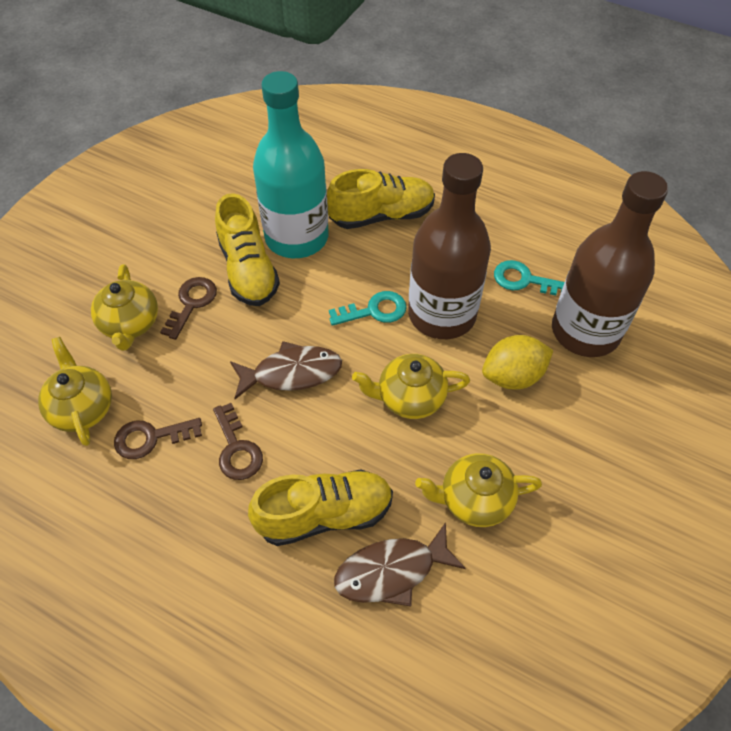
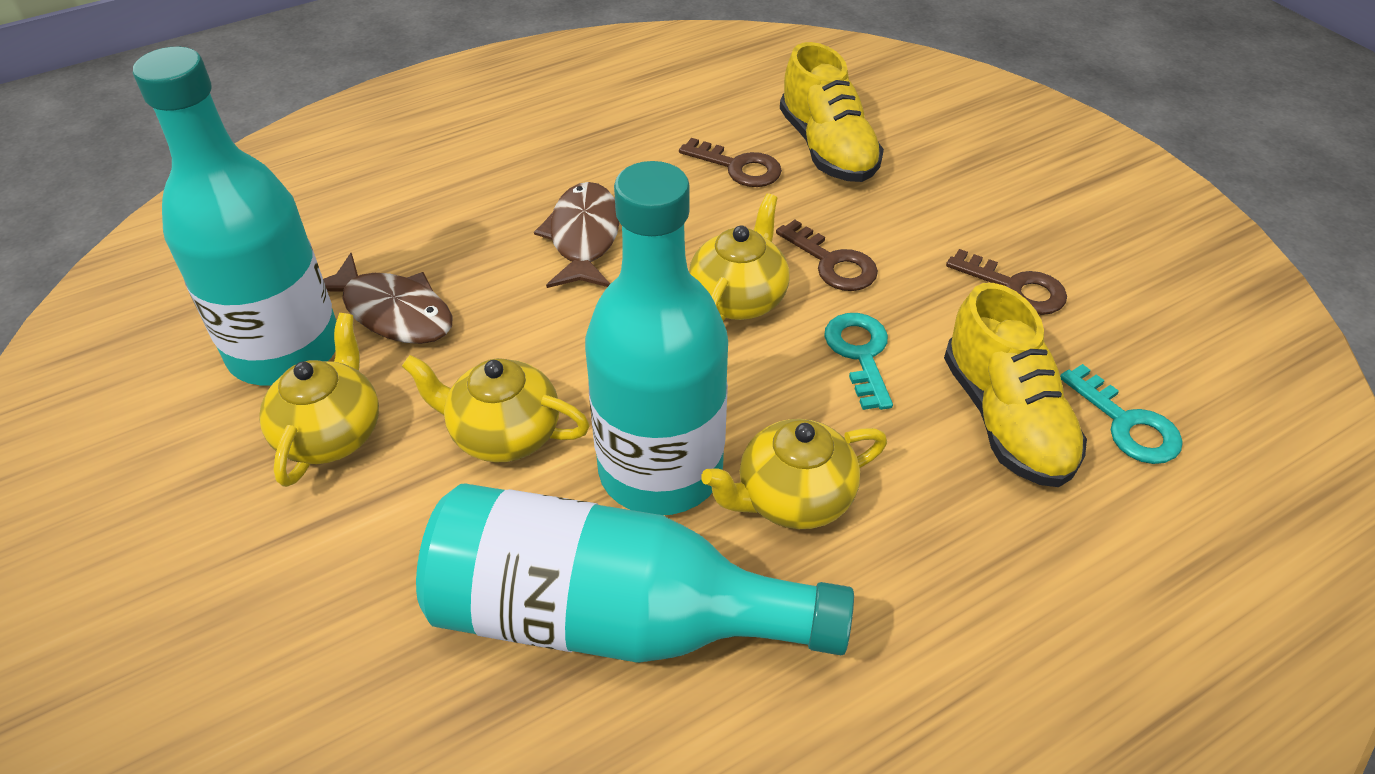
brown bottle: 2 -> 0
turquoise bottle: 1 -> 3
yellow lemon: 1 -> 0
yellow shoe: 3 -> 2

